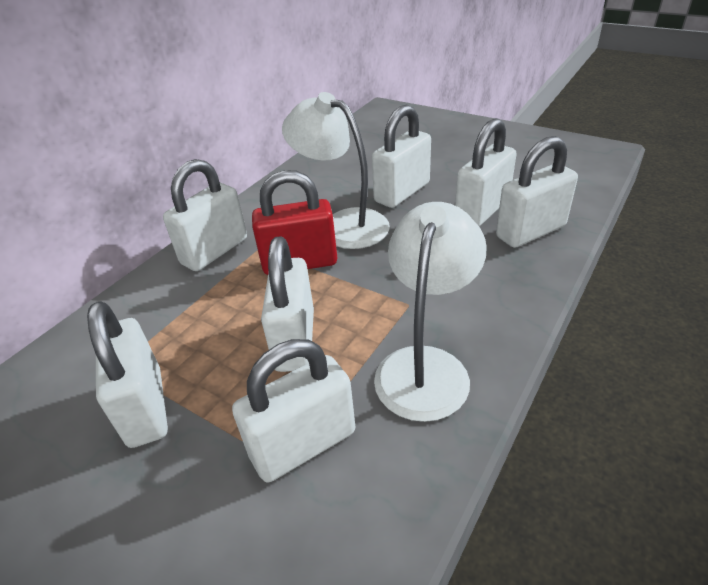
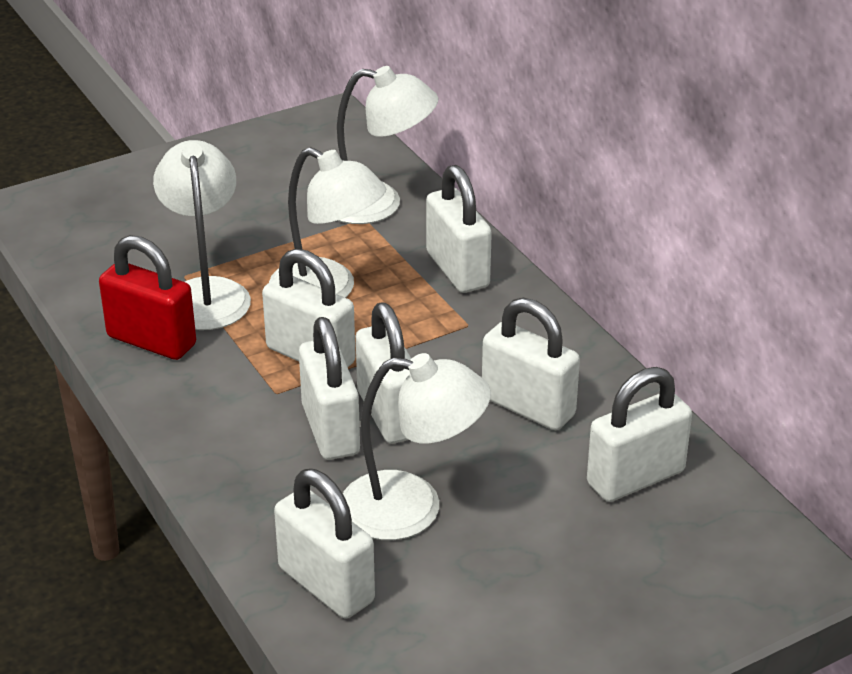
white lamp: 2 -> 4

